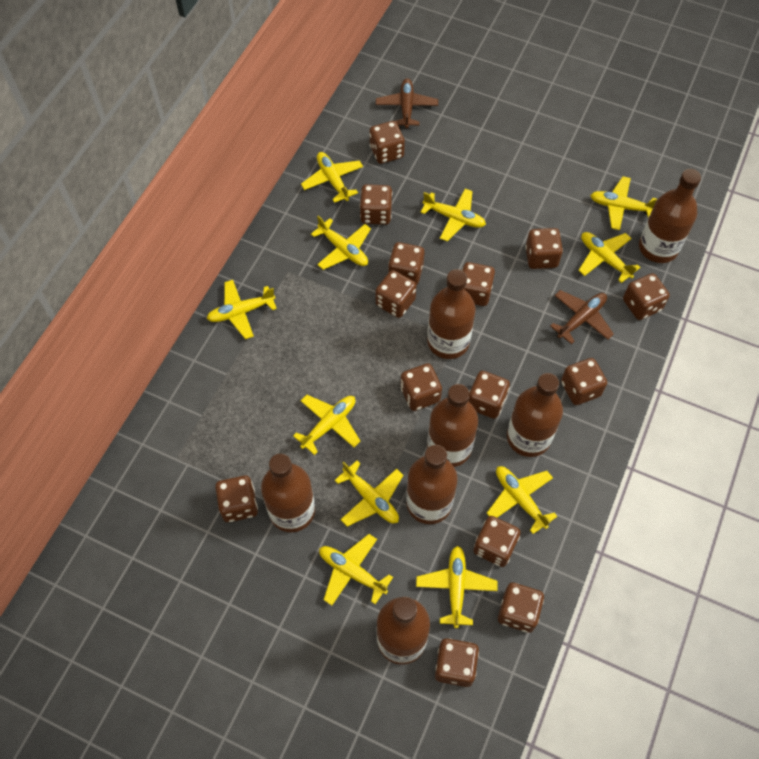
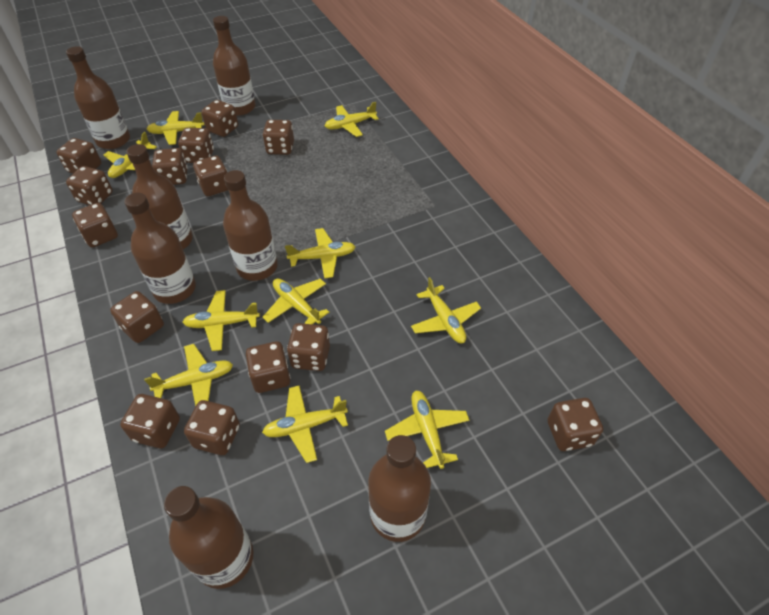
brown plane: 2 -> 0
yellow plane: 11 -> 10

